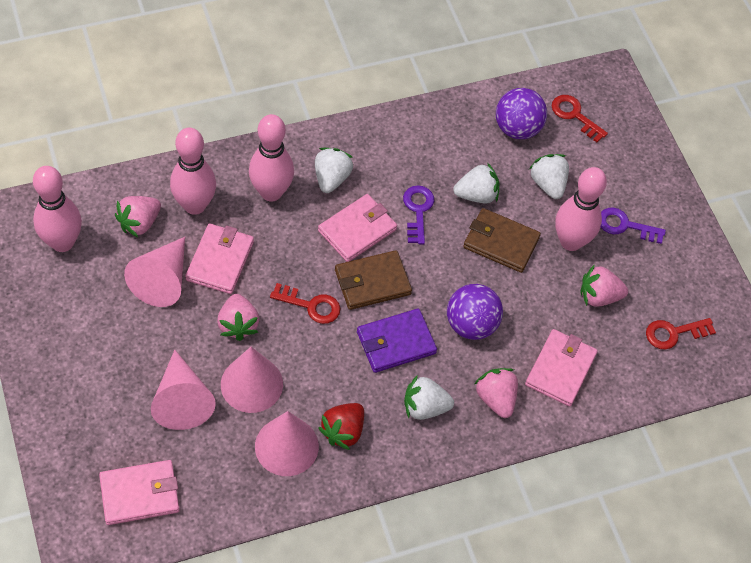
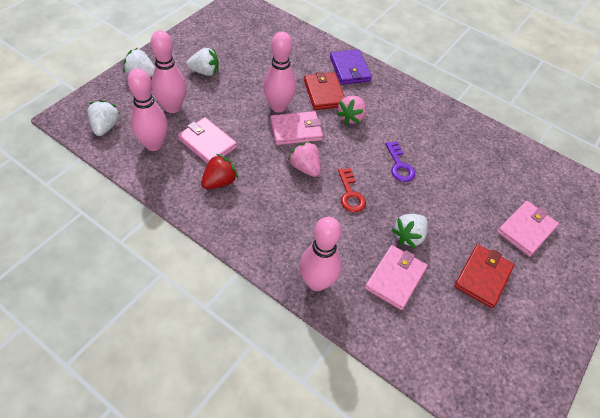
brown wallet: 2 -> 0
pink cone: 4 -> 0
pink strawberry: 4 -> 2
purple ball: 2 -> 0
purple key: 2 -> 1
red key: 3 -> 1
red wallet: 0 -> 2

